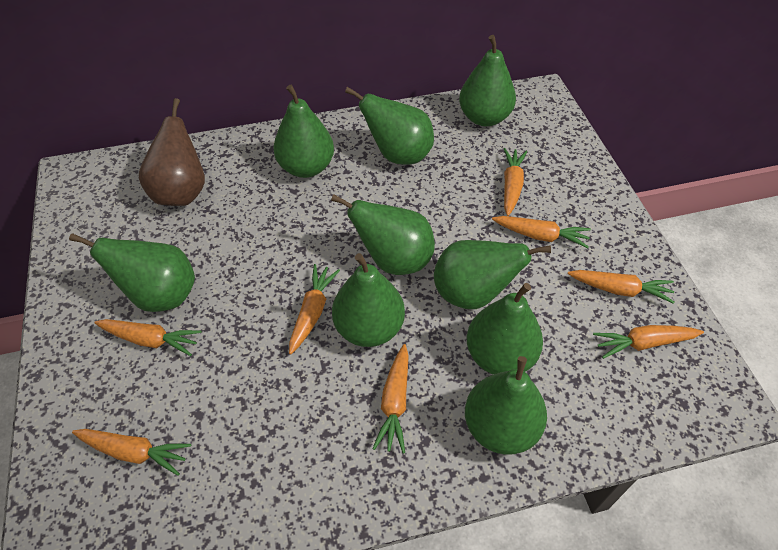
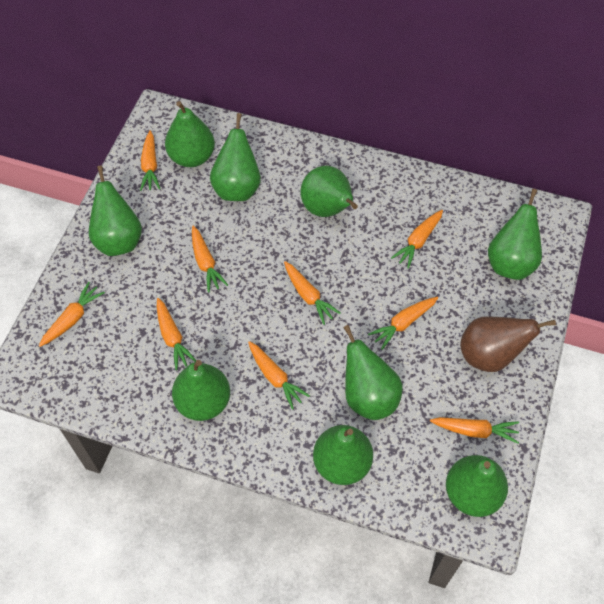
orange carrot: 8 -> 9

